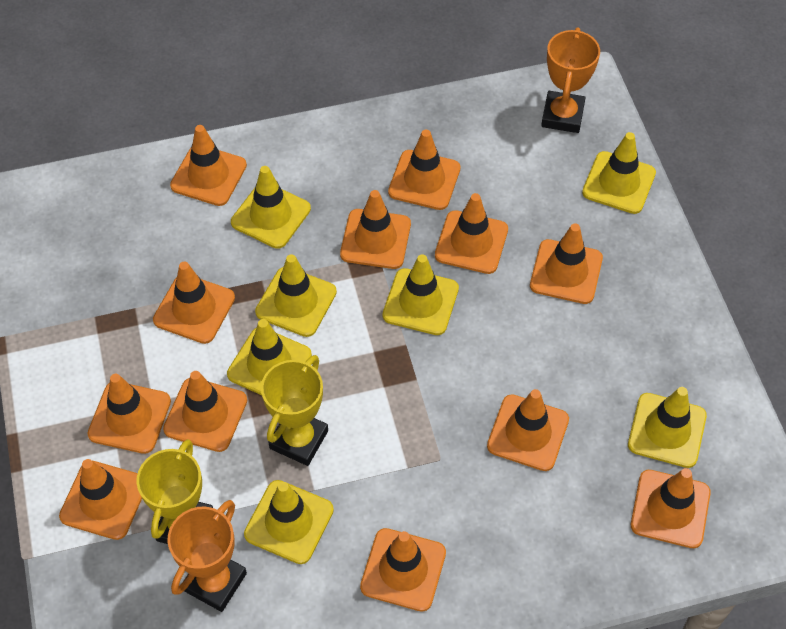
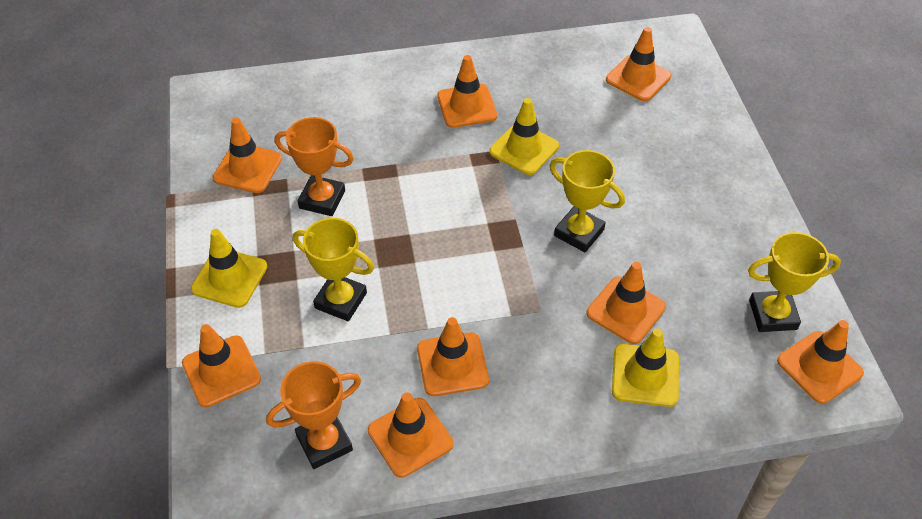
orange traffic cone: 12 -> 8
yellow traffic cone: 7 -> 3
yellow trophy: 2 -> 3

